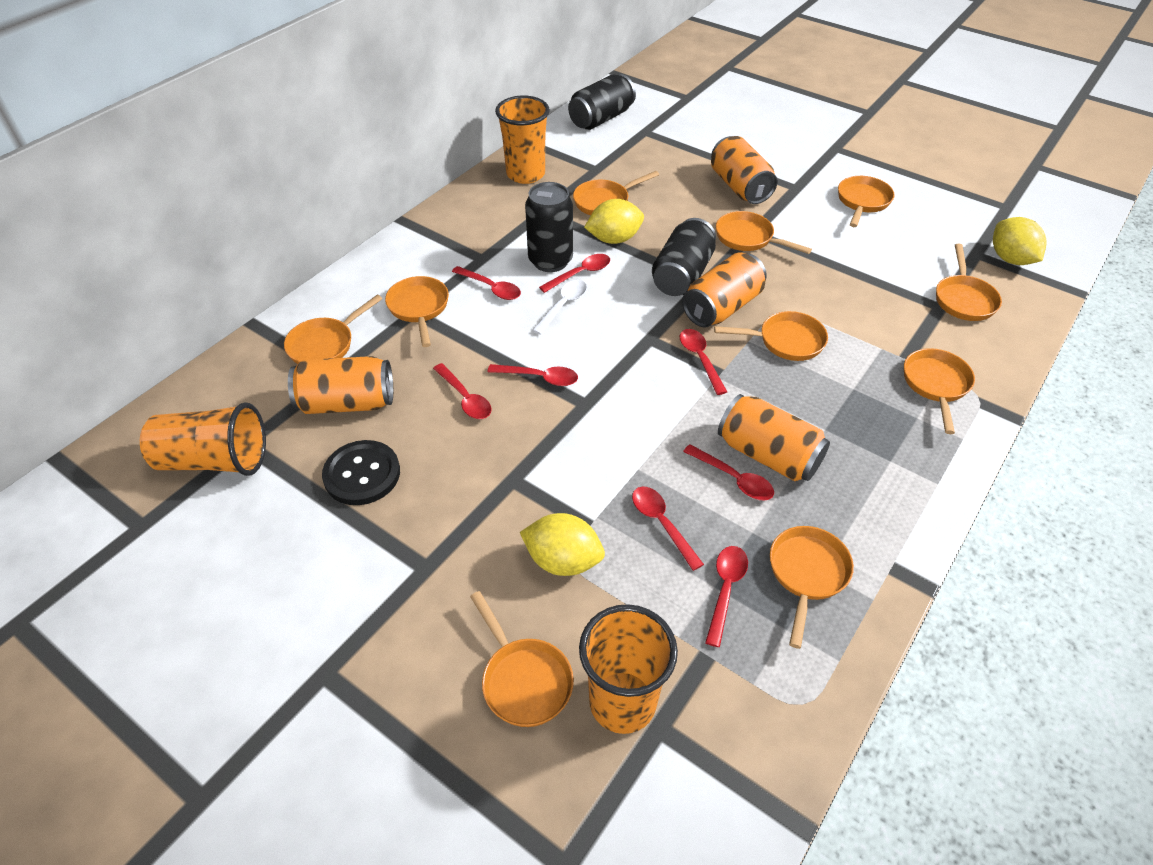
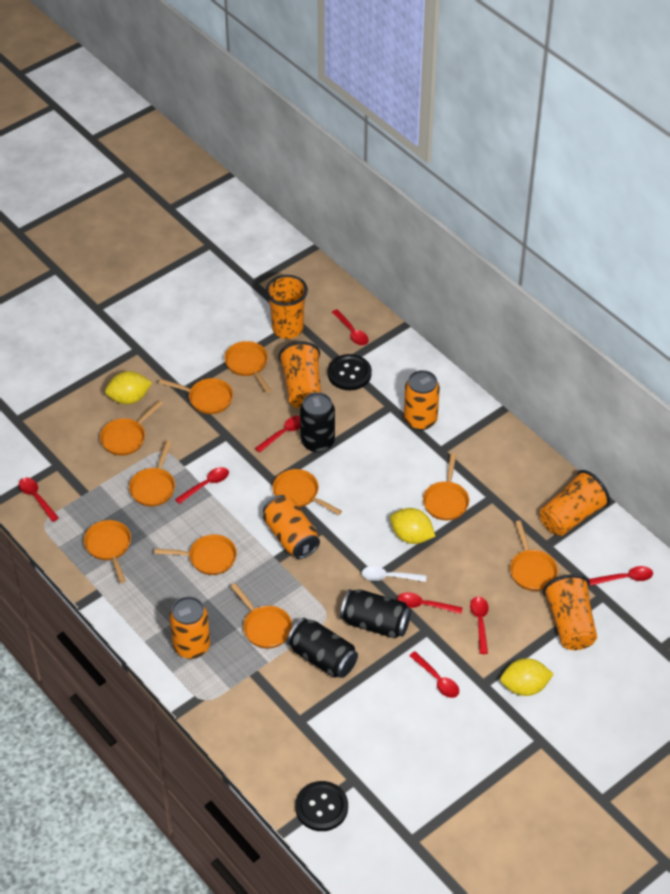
black button: 1 -> 2
orange can: 4 -> 3
orange cup: 3 -> 4

